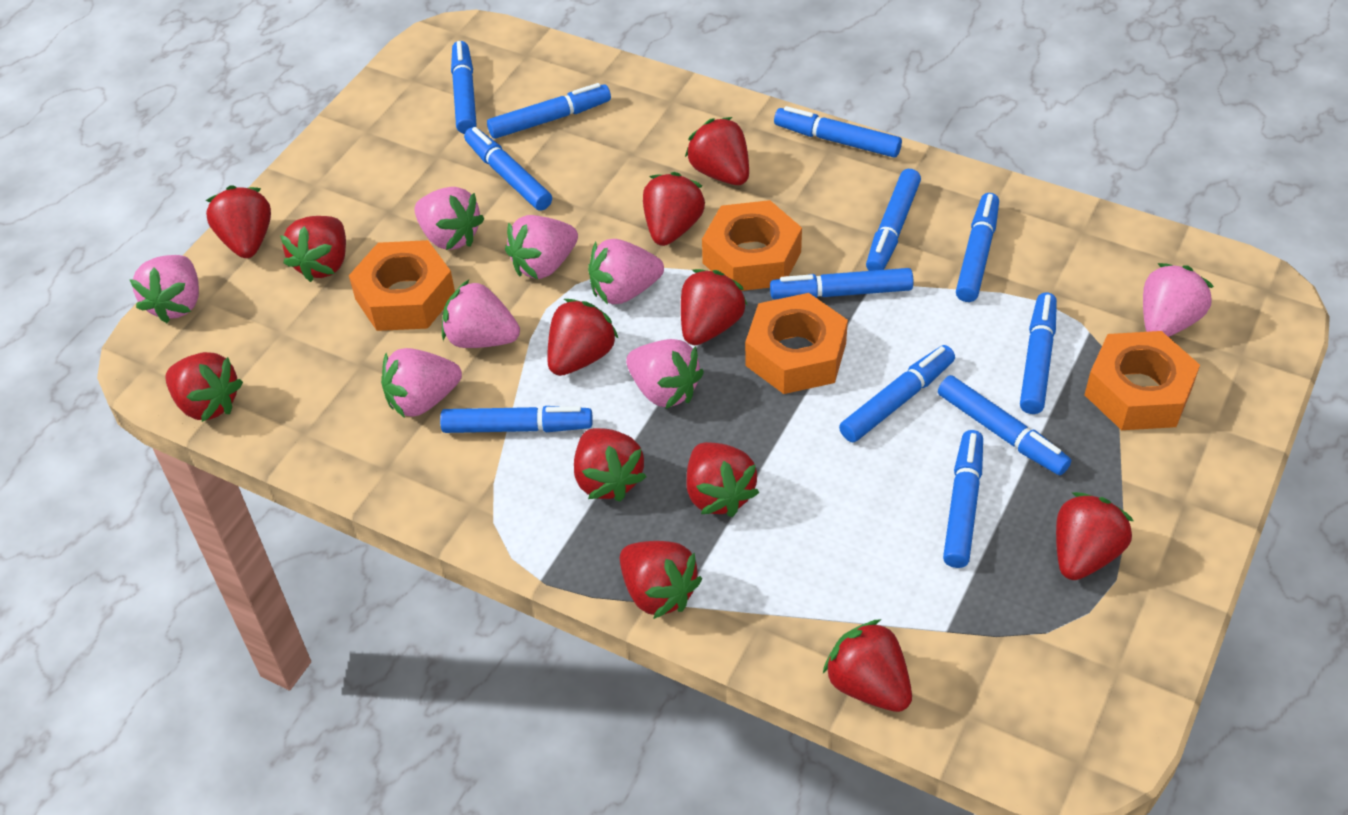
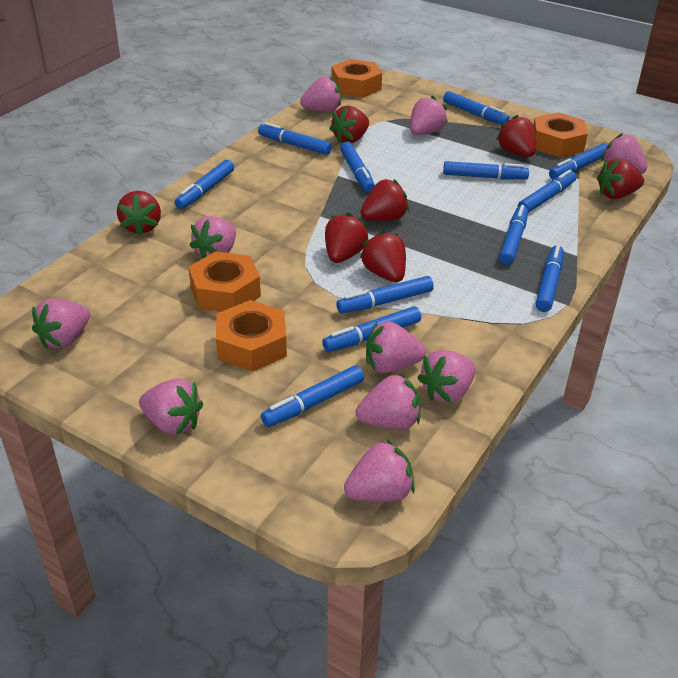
pink strawberry: 8 -> 10
red strawberry: 12 -> 7

